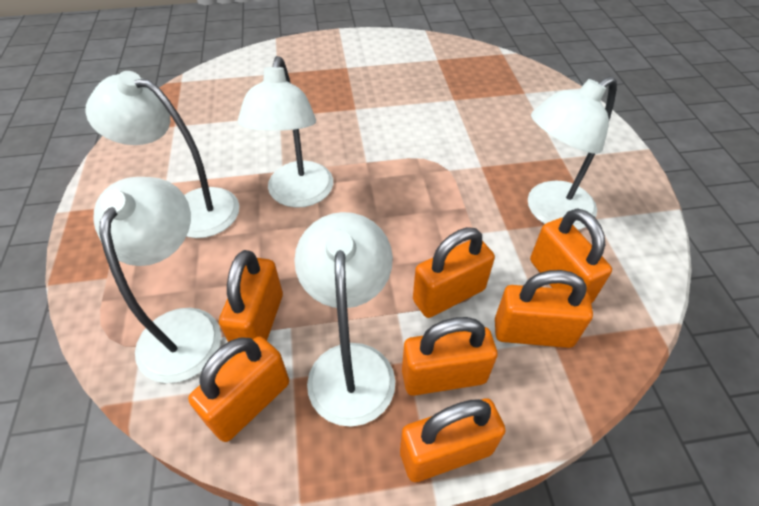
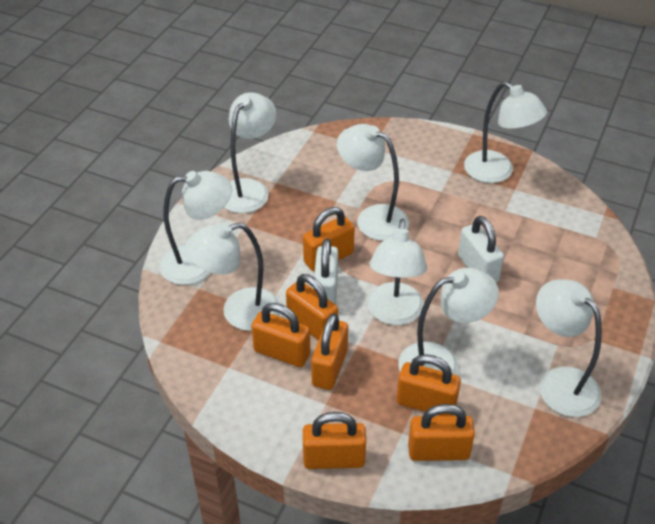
white lamp: 5 -> 8
white padlock: 0 -> 2

